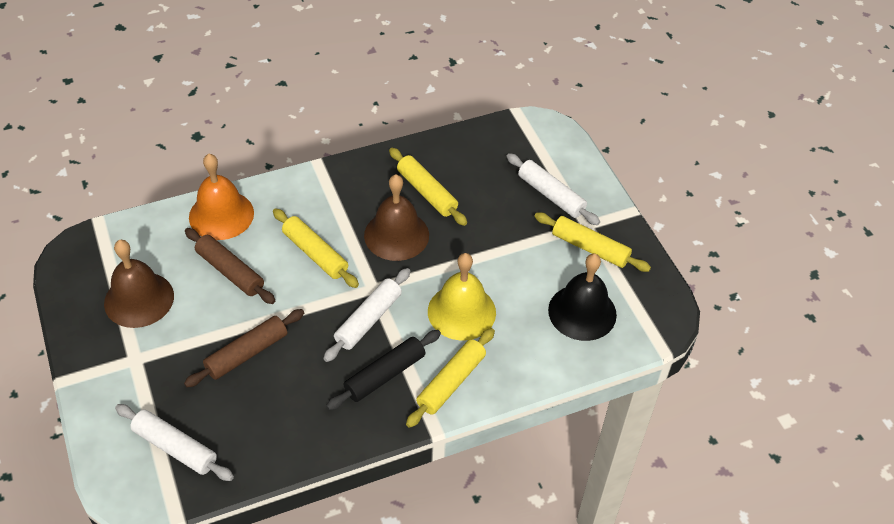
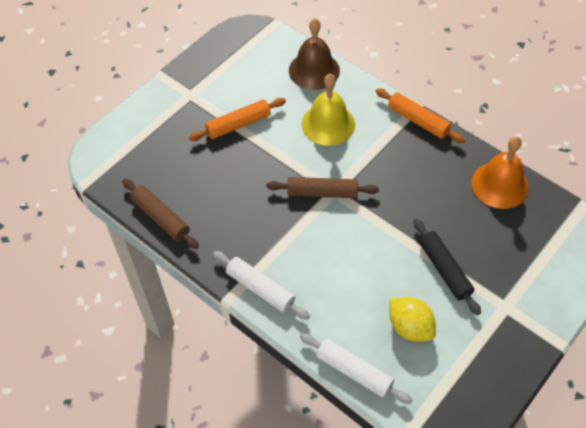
black bell: 1 -> 0
brown bell: 2 -> 1
orange rolling pin: 0 -> 2
white rolling pin: 3 -> 2
yellow lemon: 0 -> 1
yellow rolling pin: 4 -> 0

